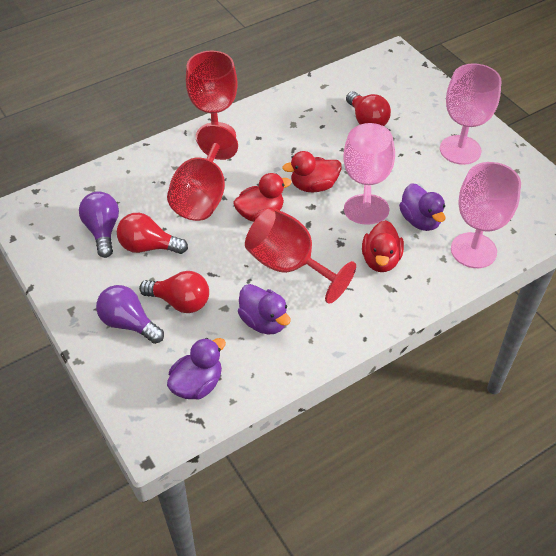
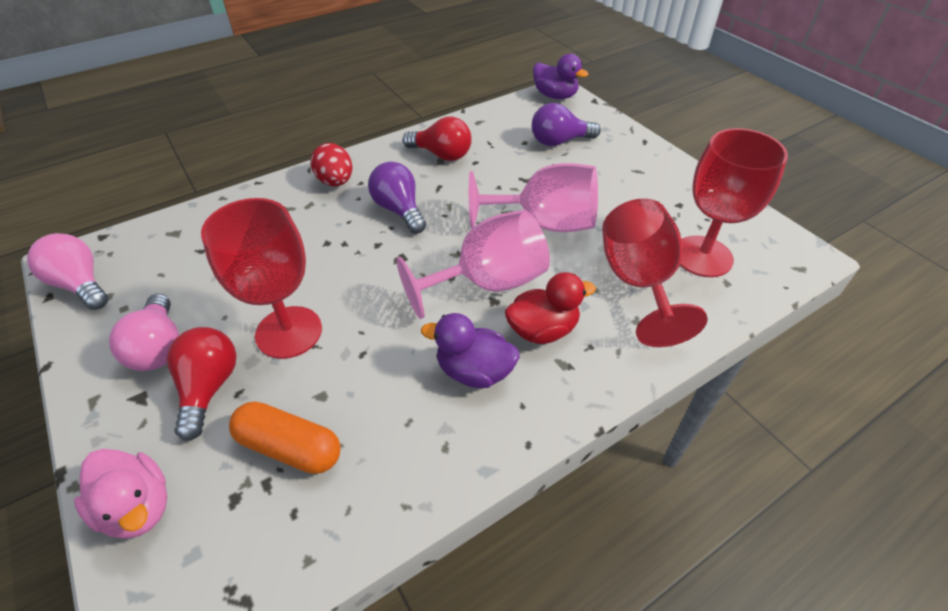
orange capsule: 0 -> 1
pink duck: 0 -> 1
pink goblet: 3 -> 2
pink light bulb: 0 -> 2
purple duck: 3 -> 2
red duck: 3 -> 1
red egg: 0 -> 1
red light bulb: 3 -> 2

